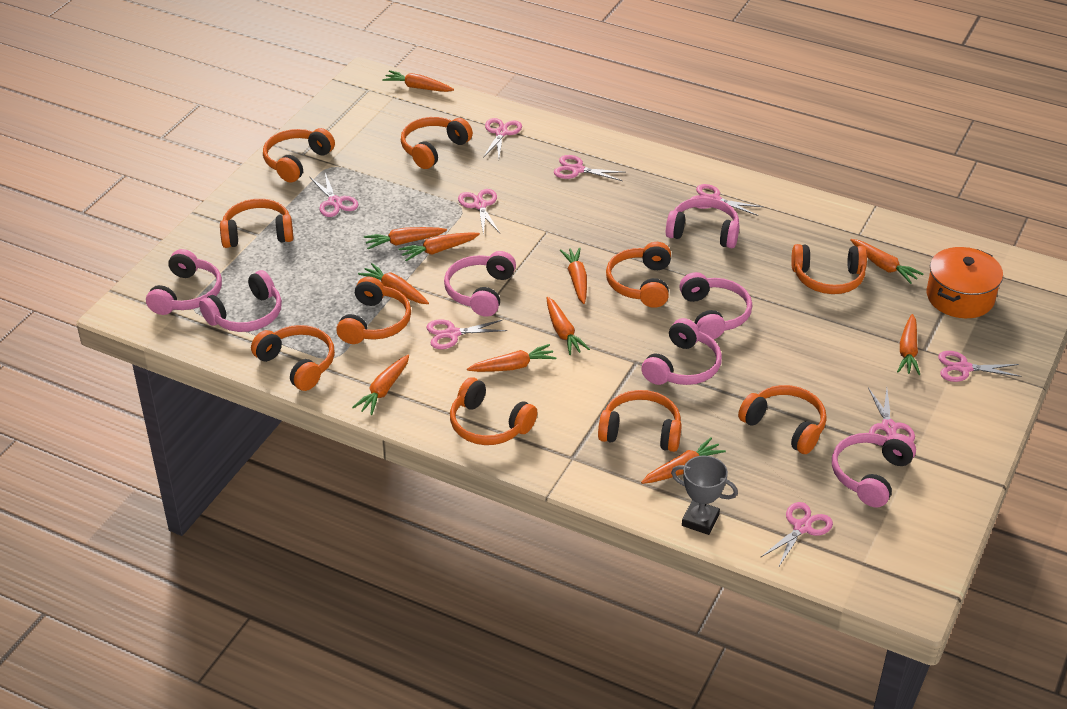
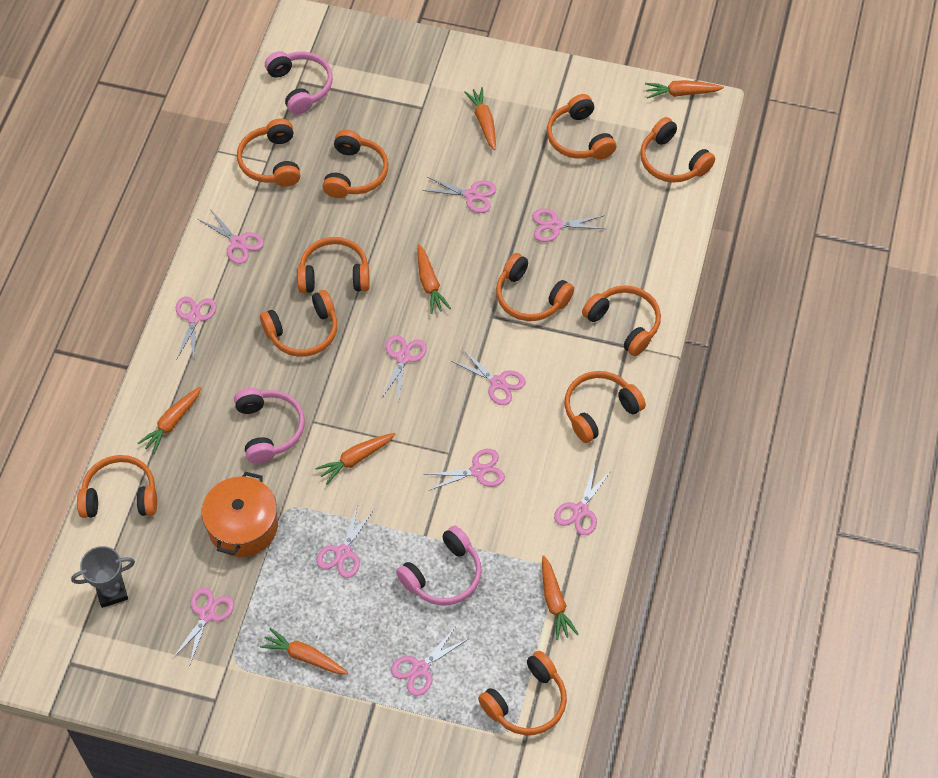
orange carrot: 11 -> 7
orange headphones: 10 -> 11
pink headphones: 7 -> 3
pink scissors: 9 -> 11

